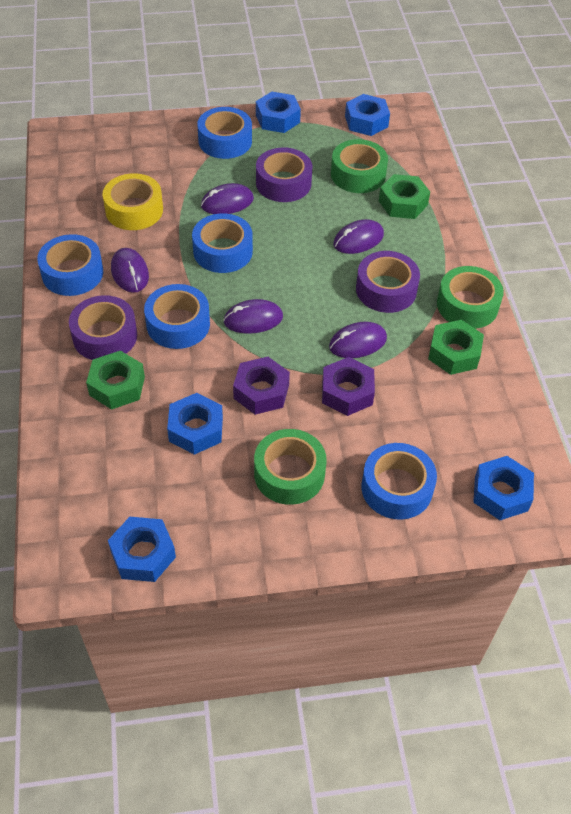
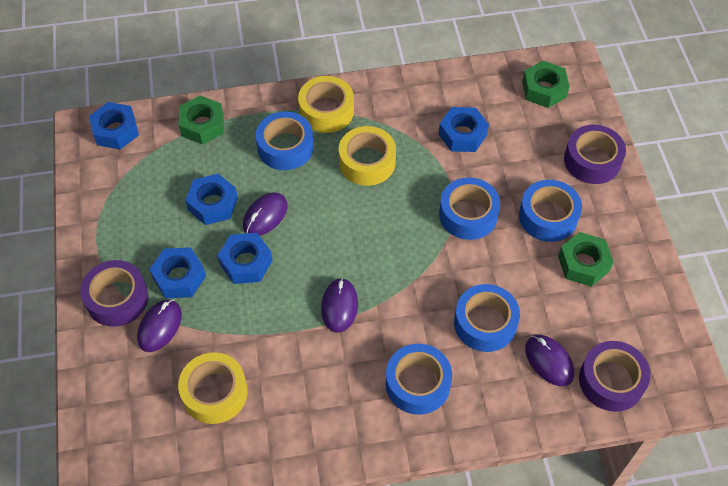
green tape: 3 -> 0
purple mouse: 5 -> 4
purple nut: 2 -> 0
yellow tape: 1 -> 3

